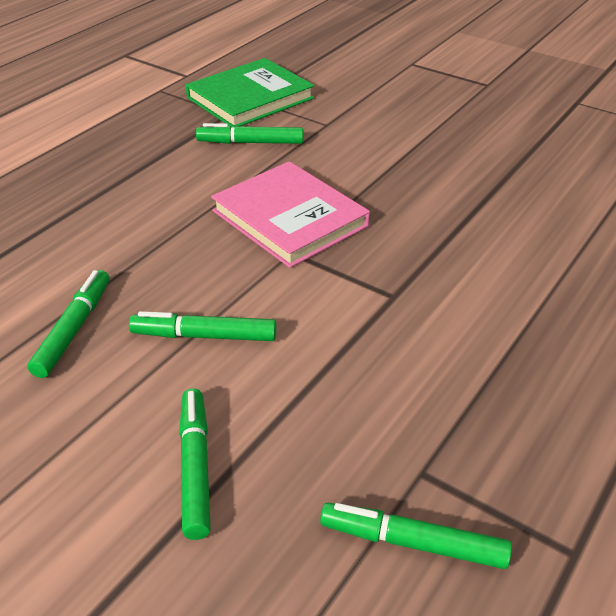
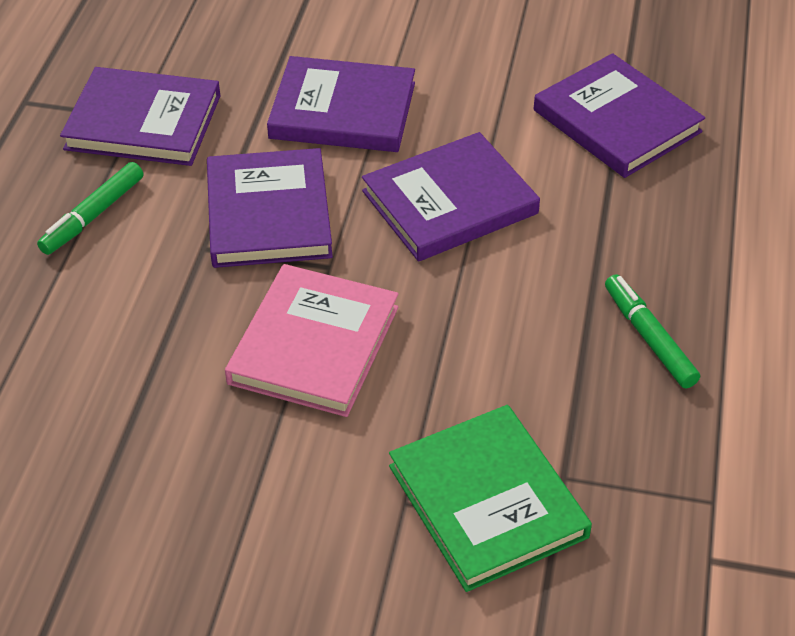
green marker: 5 -> 2
purple book: 0 -> 5

